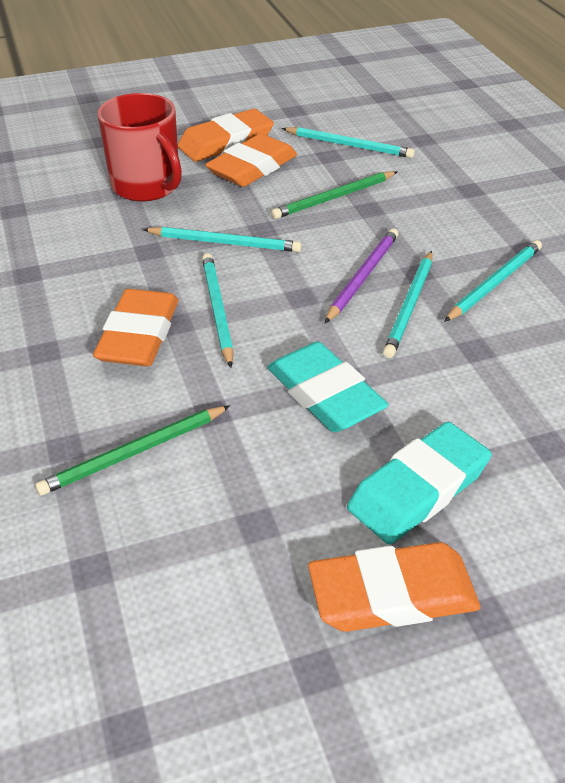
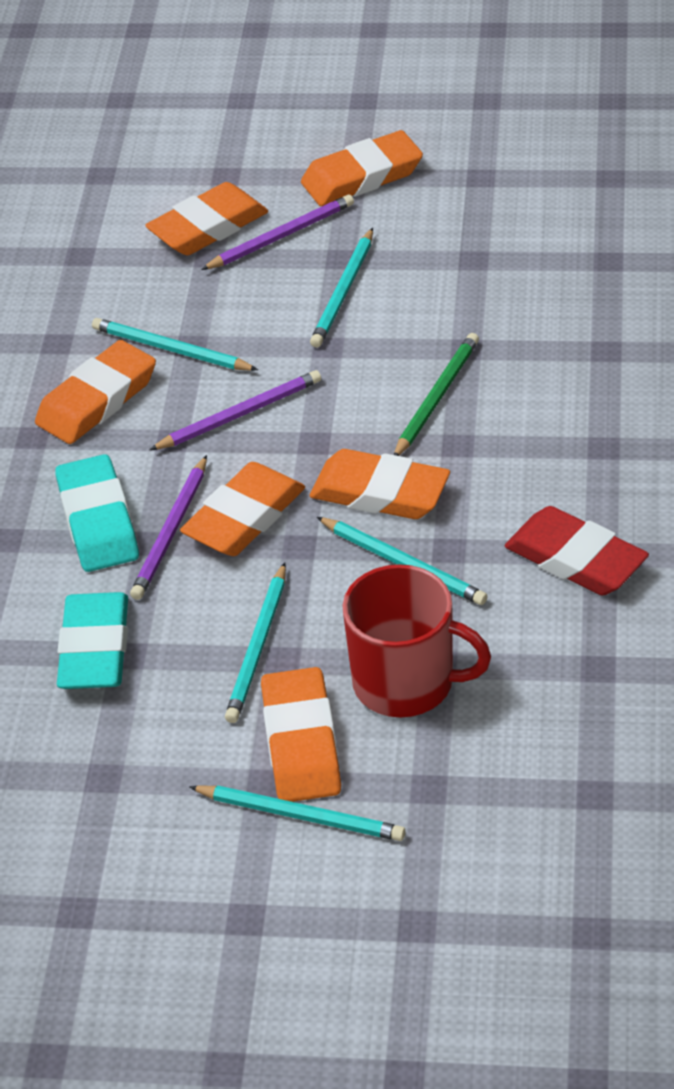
green pencil: 2 -> 1
orange eraser: 4 -> 6
purple pencil: 1 -> 3
red eraser: 0 -> 1

